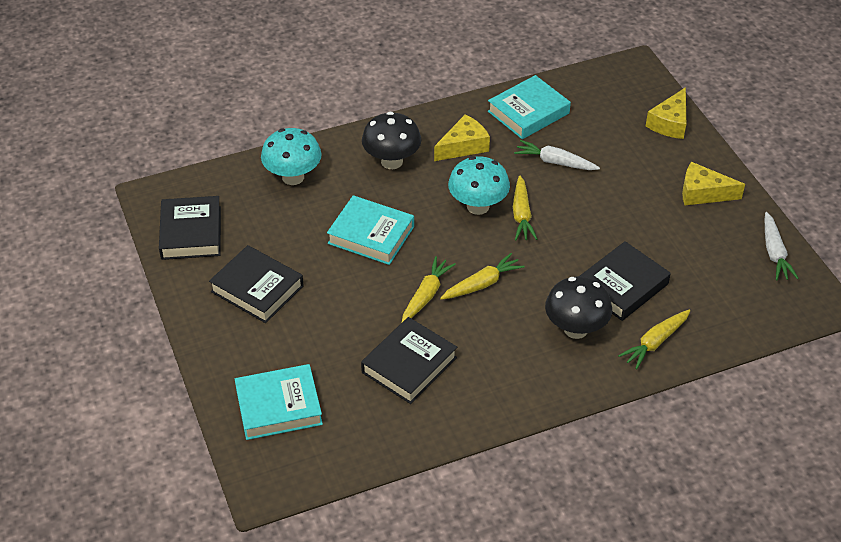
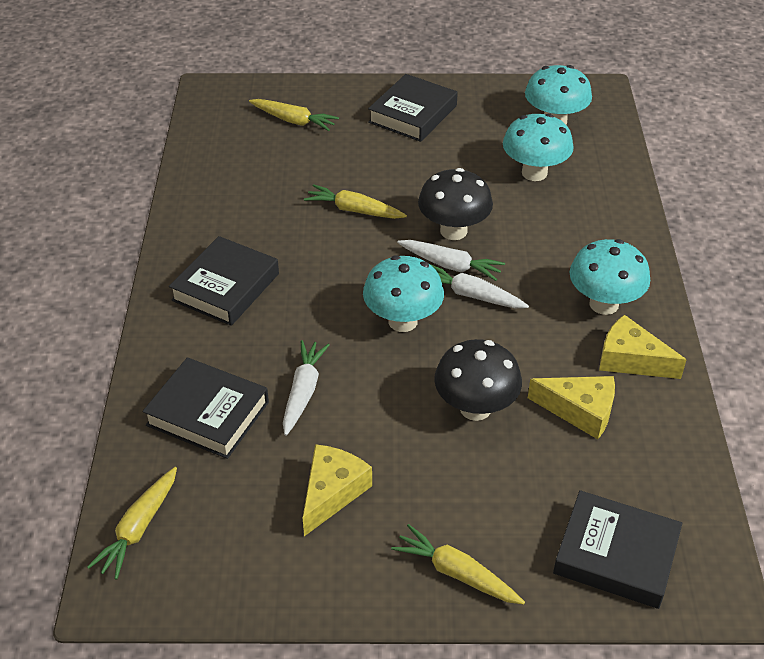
turquoise book: 3 -> 0
turquoise mushroom: 2 -> 4
white carrot: 2 -> 3

